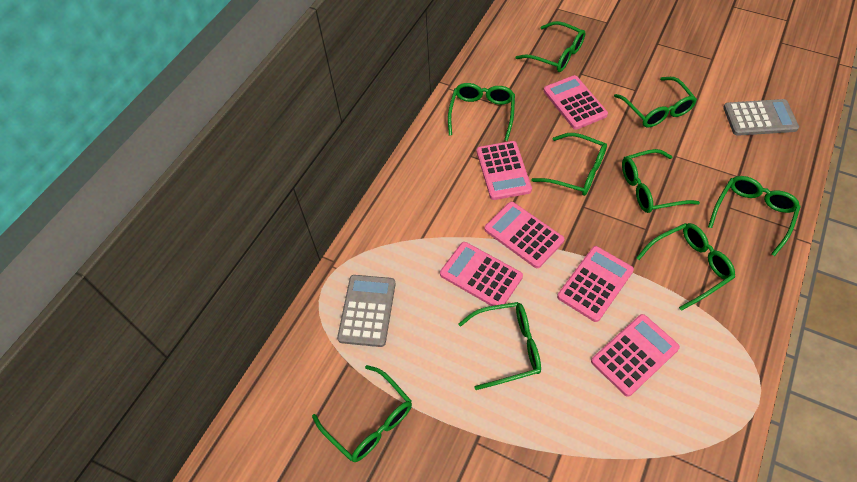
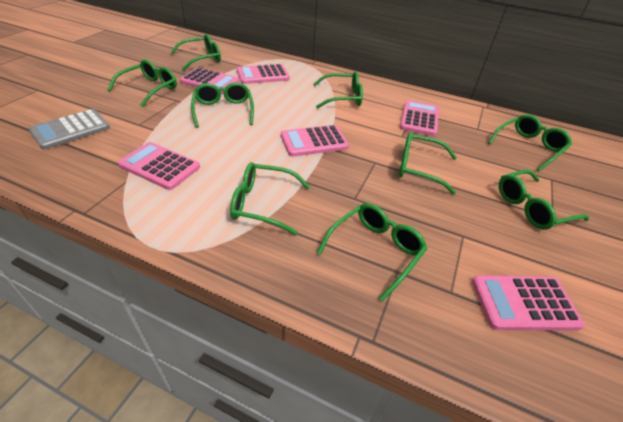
grey calculator: 2 -> 1

